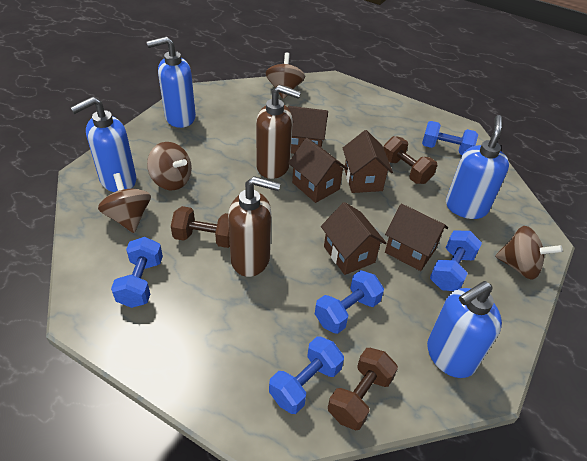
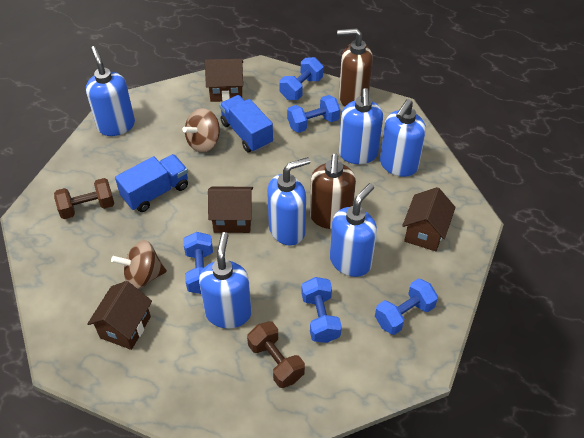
blue soap dispenser: 4 -> 6
blue truck: 0 -> 2
brown dumbbell: 3 -> 2
brown house: 5 -> 4
brown spinning top: 4 -> 2

